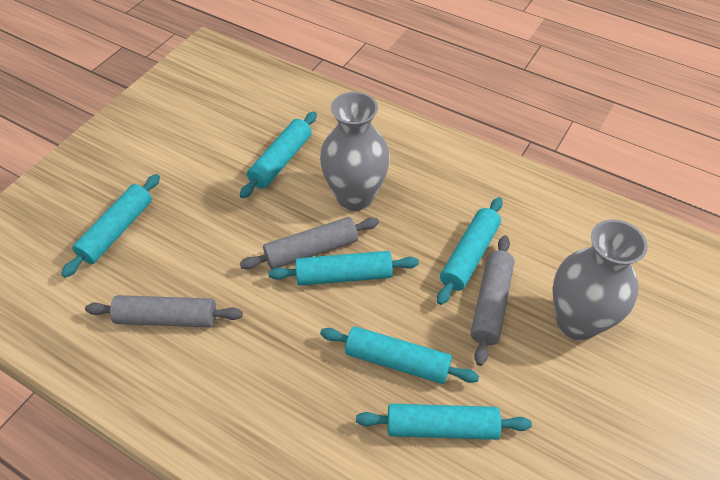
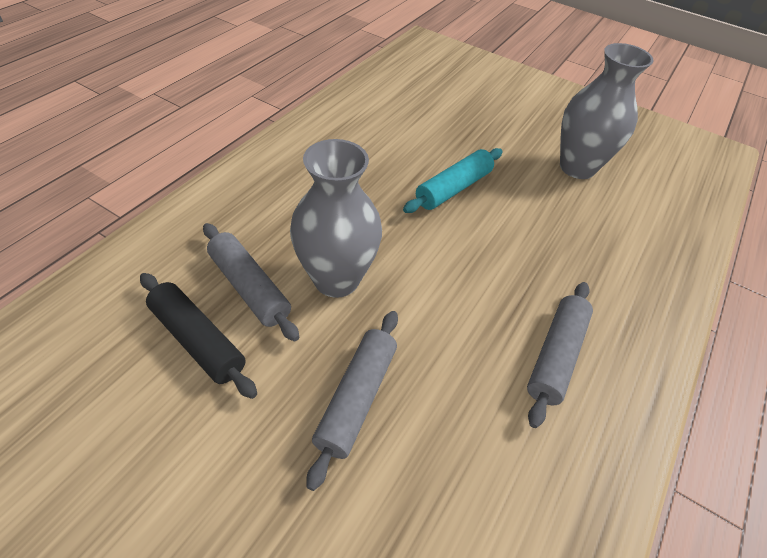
black rolling pin: 0 -> 1
turquoise rolling pin: 6 -> 1

